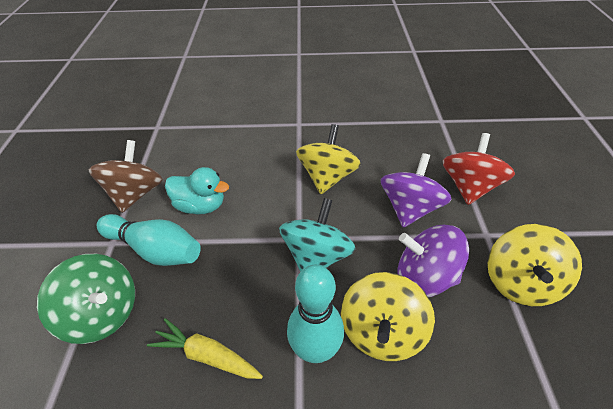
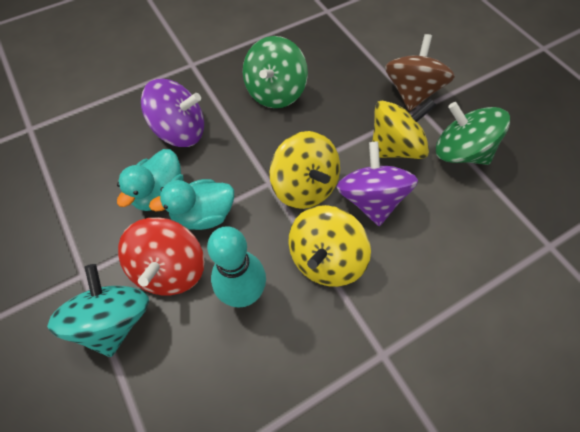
green spinning top: 1 -> 2
turquoise bowling pin: 2 -> 1
turquoise duck: 1 -> 2
yellow carrot: 1 -> 0

